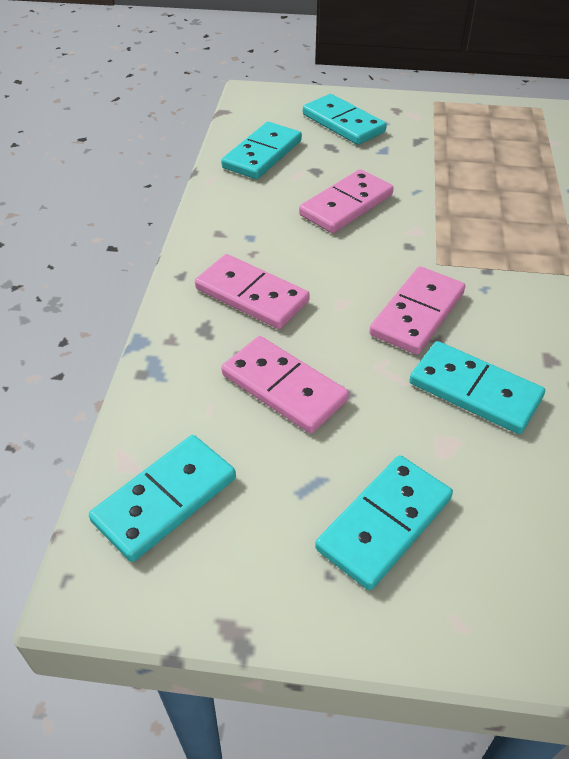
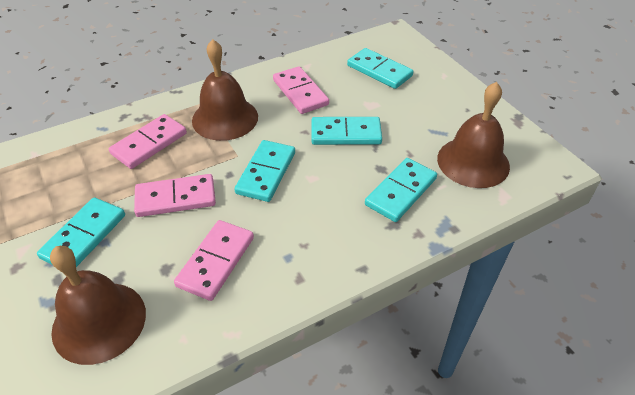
brown bell: 0 -> 3

